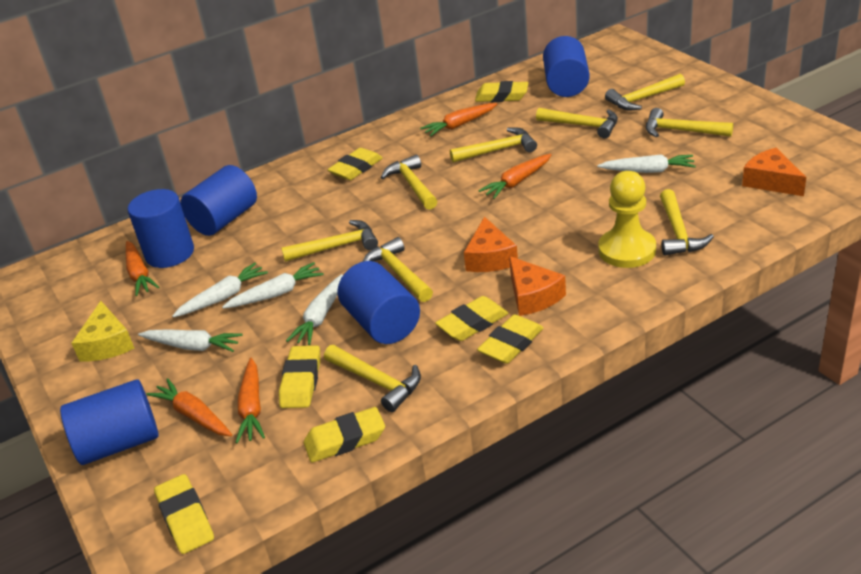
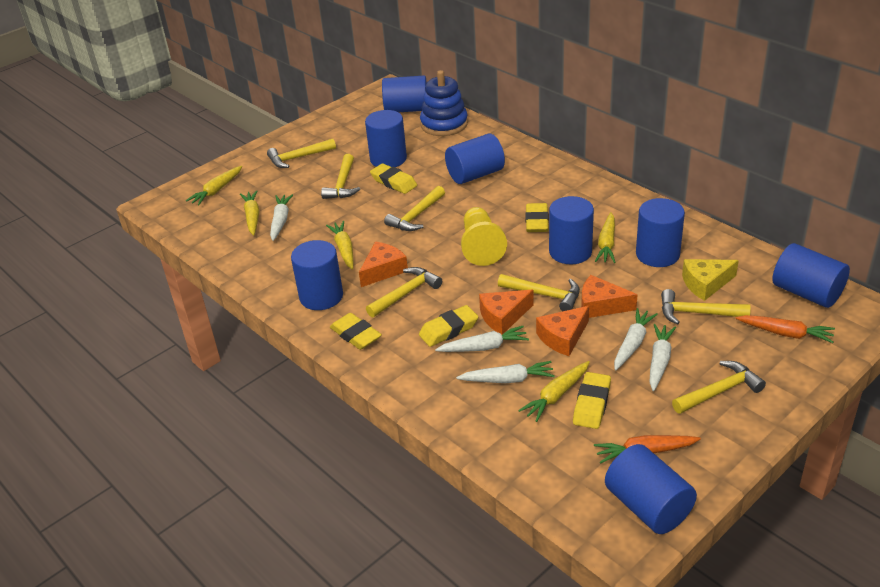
blue cylinder: 5 -> 8
blue stacking toy: 0 -> 1
orange carrot: 5 -> 2
orange cheese: 3 -> 4
yellow carrot: 0 -> 5
yellow eraser: 7 -> 5
yellow hammer: 9 -> 7

